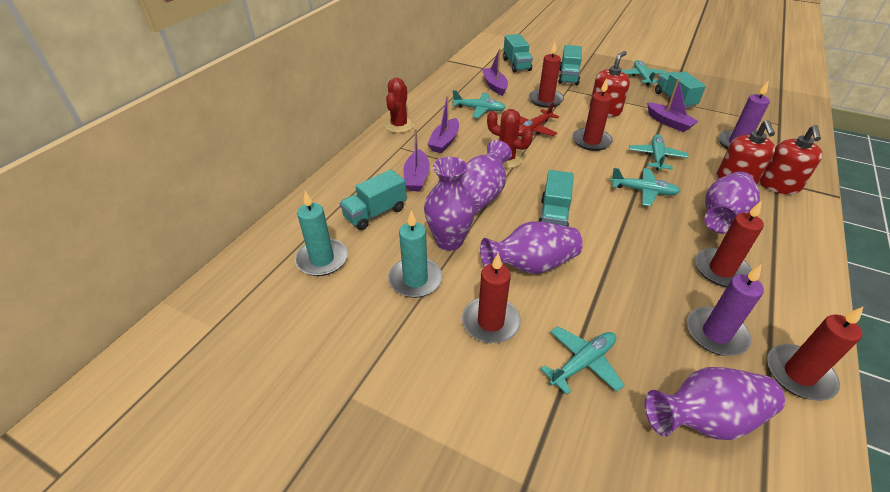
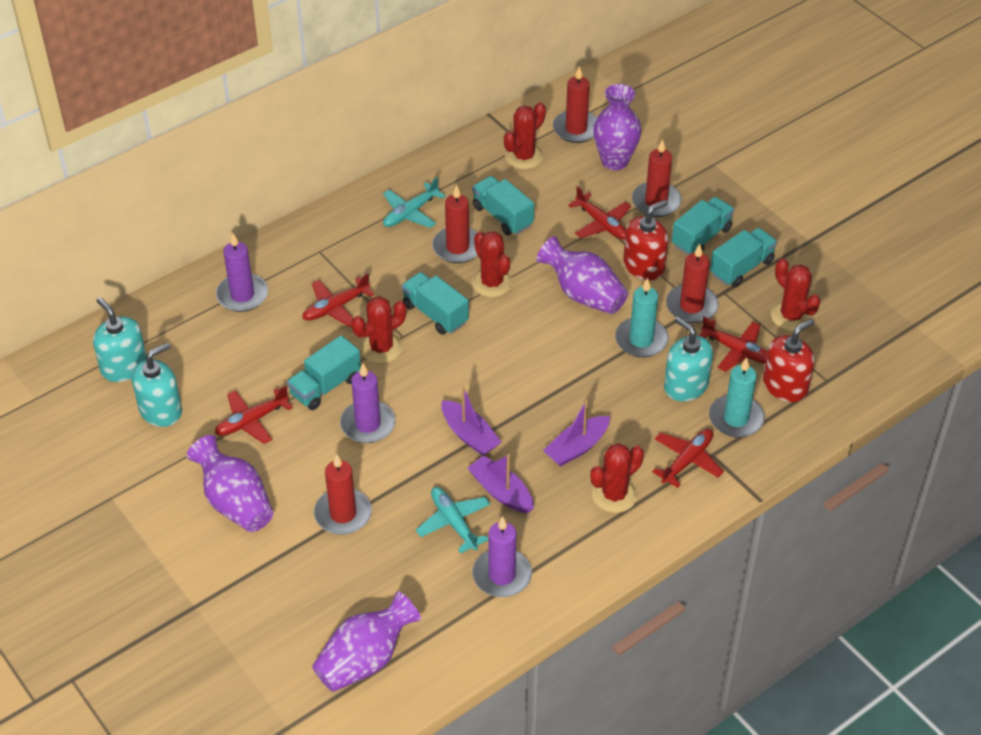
purple boat: 4 -> 3
purple candle: 2 -> 3
purple vase: 5 -> 4
red cactus: 2 -> 5
red plane: 1 -> 5
red soap dispenser: 3 -> 2
turquoise plane: 5 -> 2
turquoise soap dispenser: 0 -> 3

